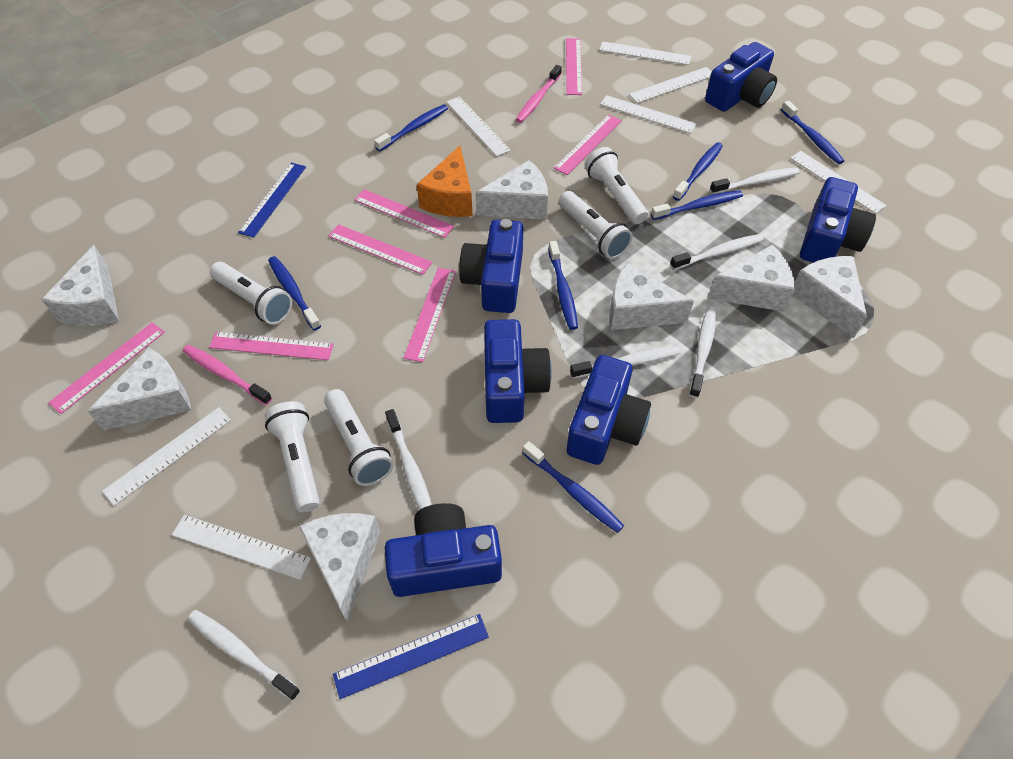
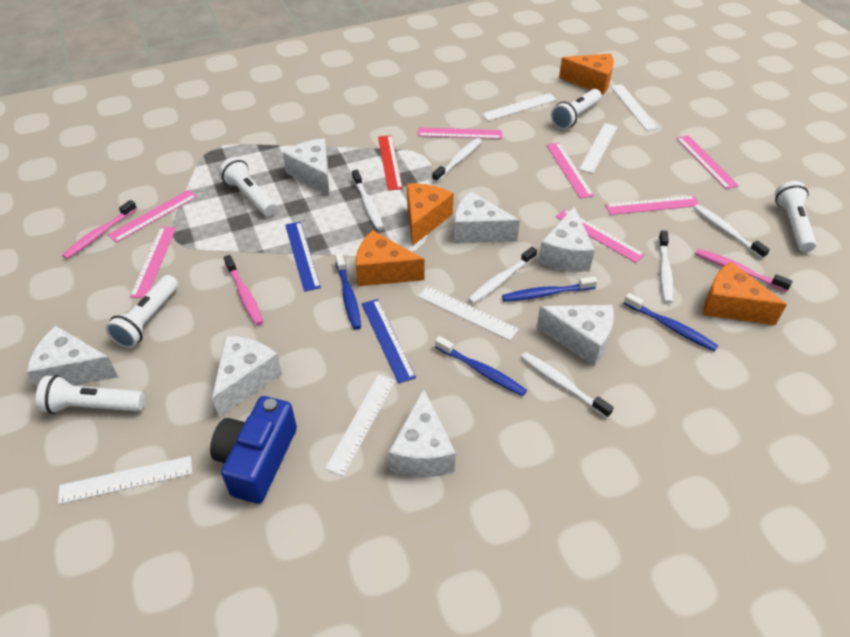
blue camera: 6 -> 1
blue toothbrush: 7 -> 4
orange cheese: 1 -> 4
pink toothbrush: 2 -> 3
red ruler: 0 -> 1
white ruler: 7 -> 6

